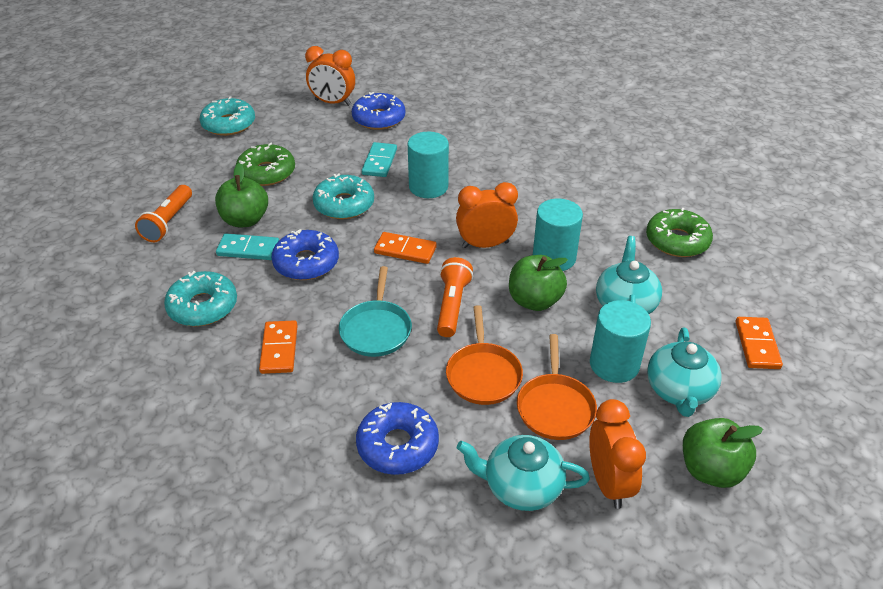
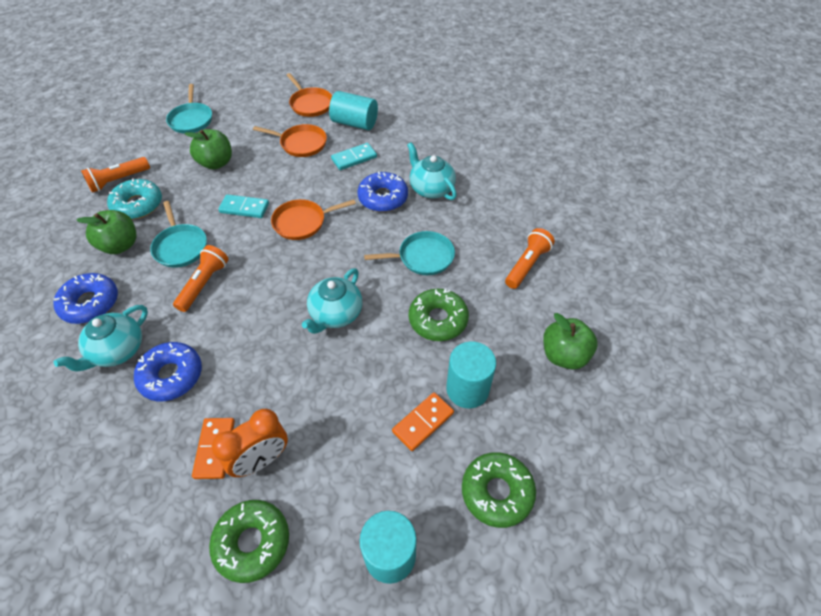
green donut: 2 -> 3
orange clock: 3 -> 1
orange domino: 3 -> 2
orange flashlight: 2 -> 3
orange pan: 2 -> 3
turquoise donut: 3 -> 1
turquoise pan: 1 -> 3

